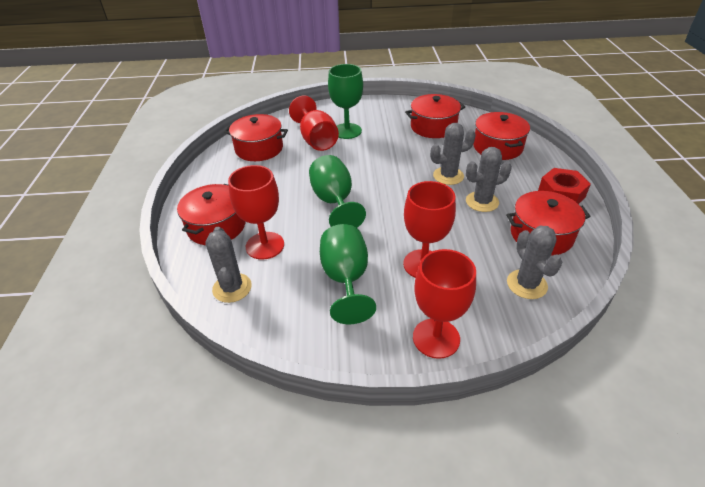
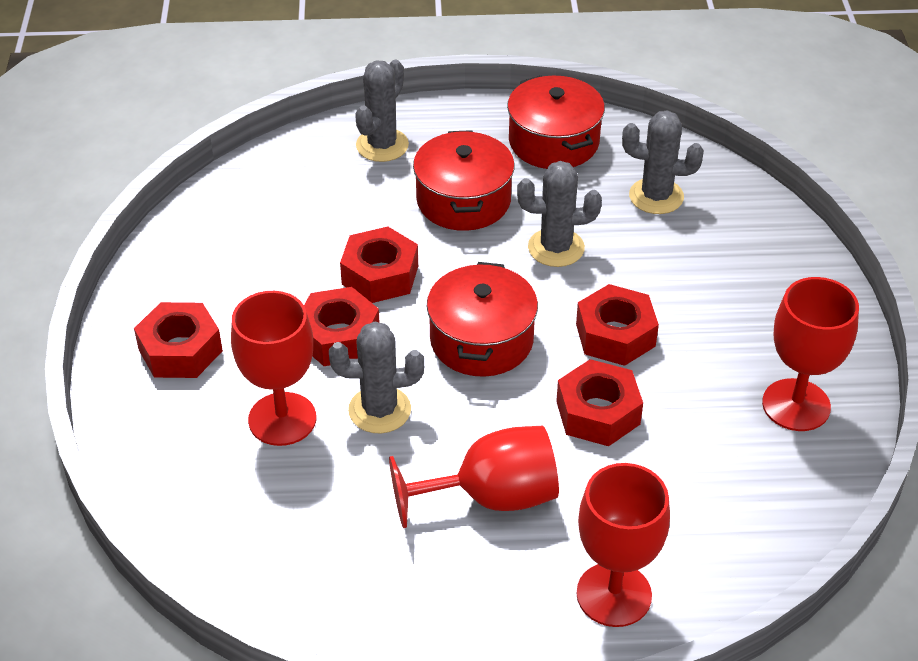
green goblet: 3 -> 0
red nut: 1 -> 5
red pot: 5 -> 3

